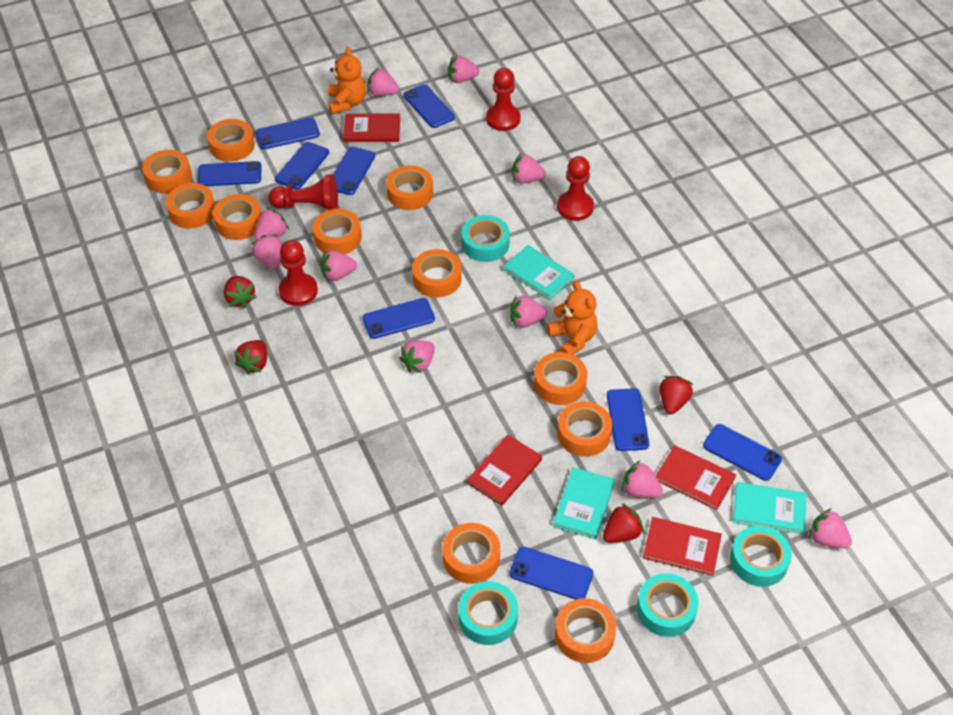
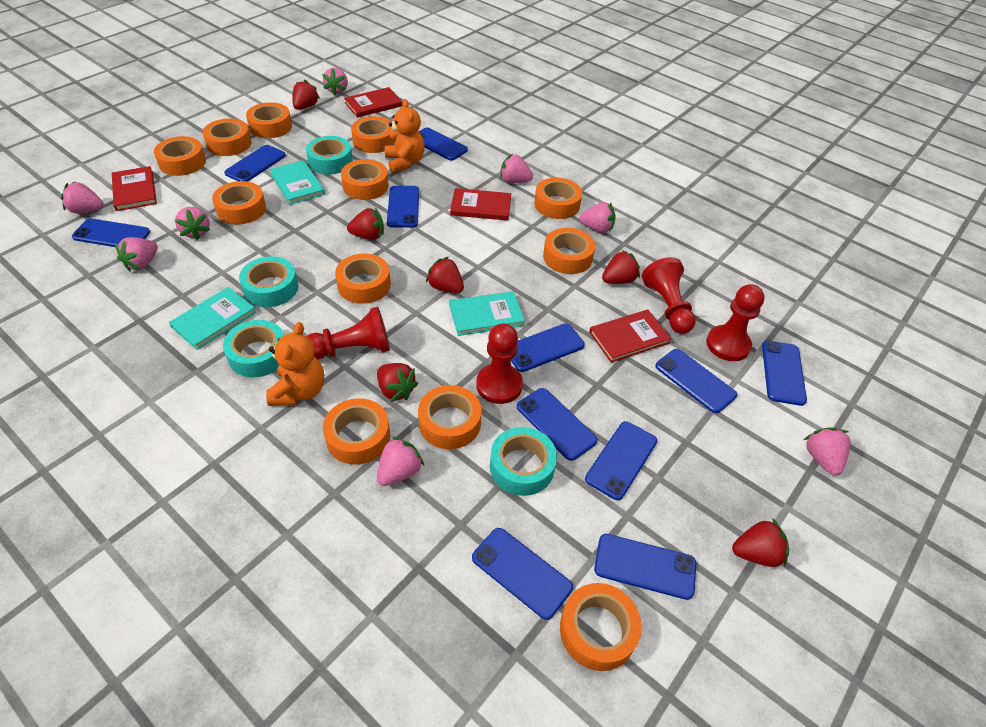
blue phone: 9 -> 11
orange tape: 11 -> 12
pink strawberry: 10 -> 8
red strawberry: 4 -> 6

